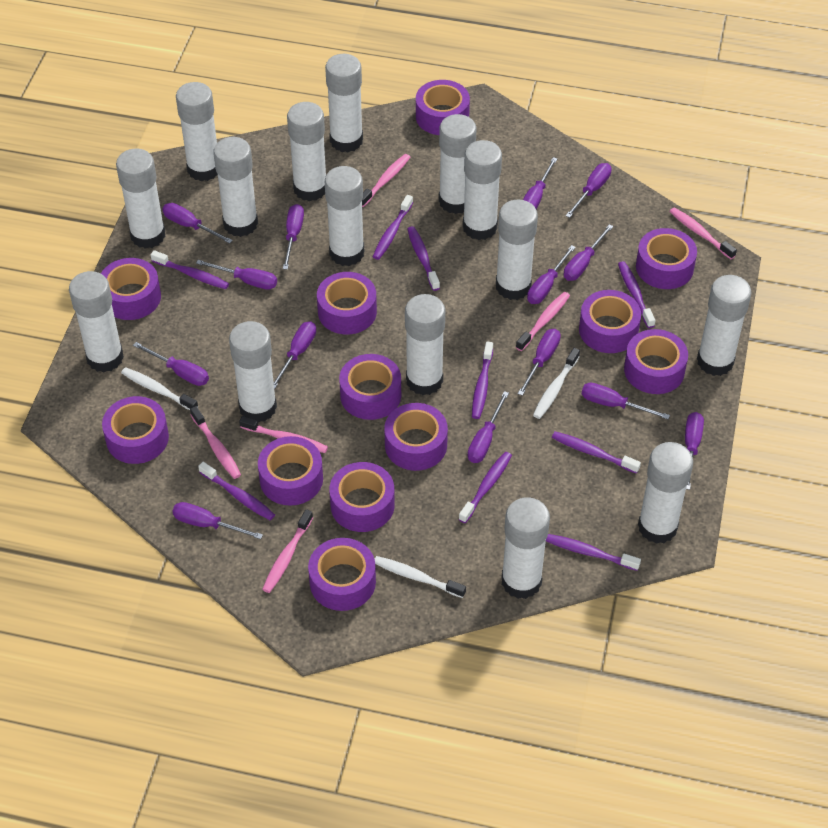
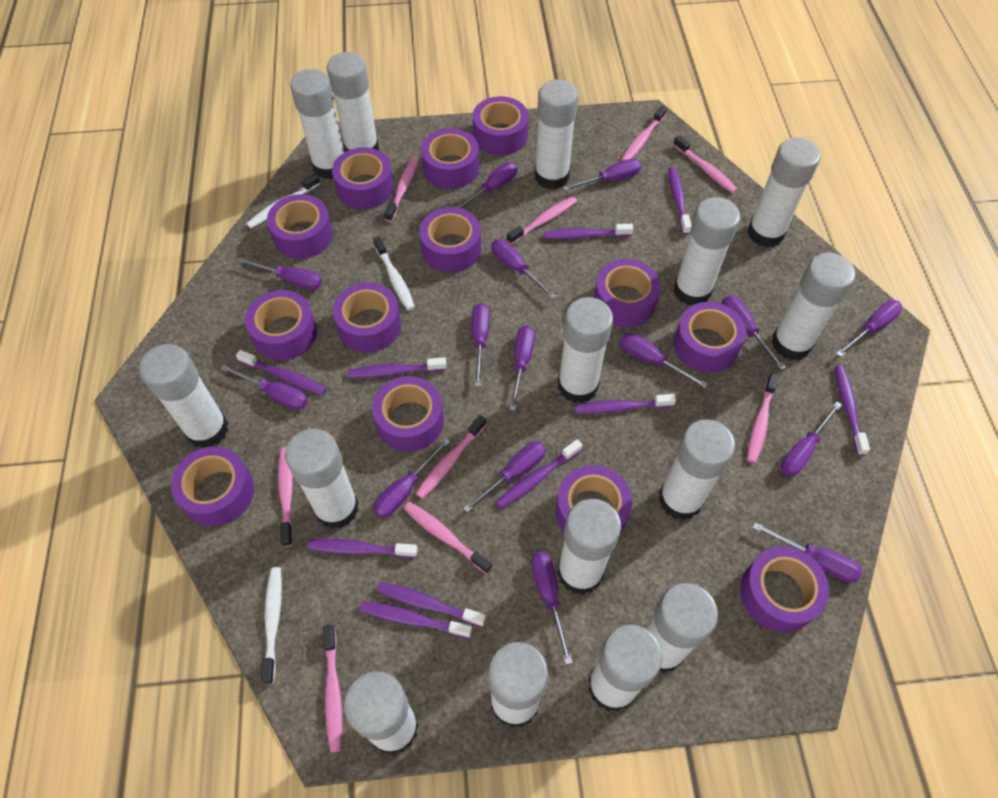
pink toothbrush: 6 -> 9
purple screwdriver: 14 -> 15
purple tape: 12 -> 13
purple toothbrush: 9 -> 10

